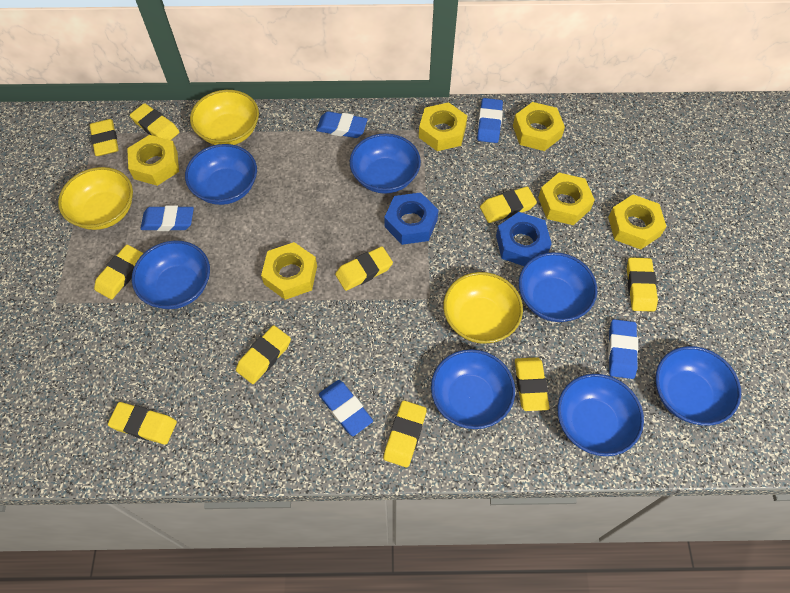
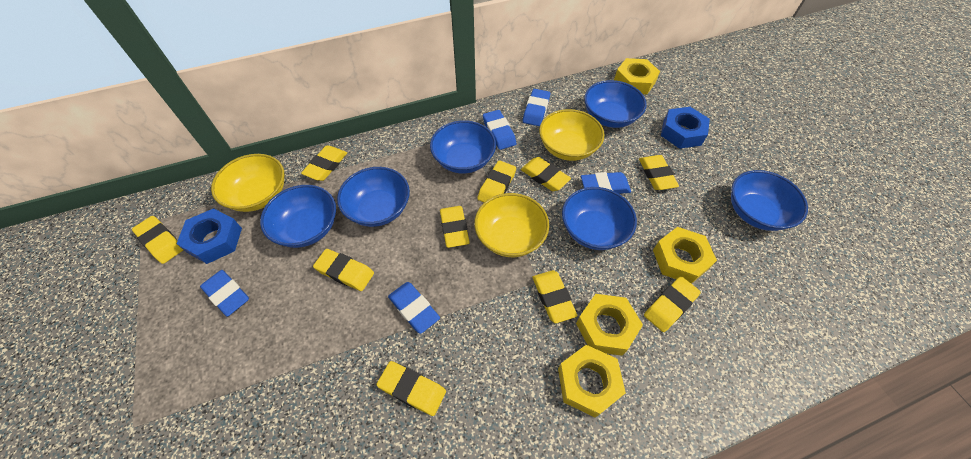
blue bowl: 7 -> 6
yellow nut: 6 -> 4

